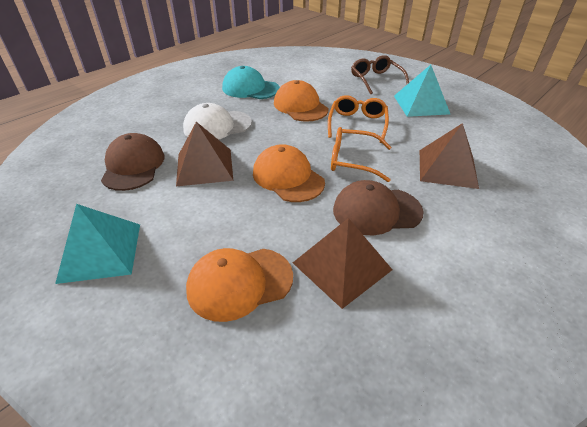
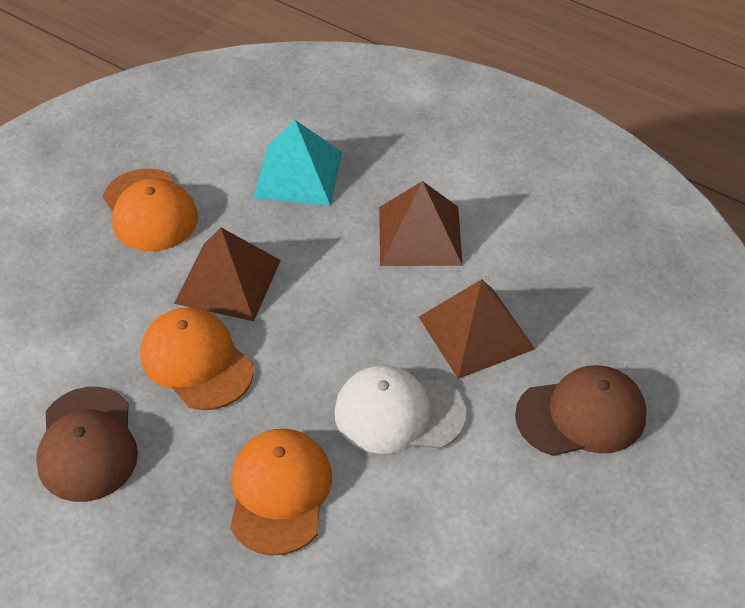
brown glasses: 1 -> 0
orange glasses: 2 -> 0
turquoise cap: 1 -> 0
turquoise pyramid: 2 -> 1

